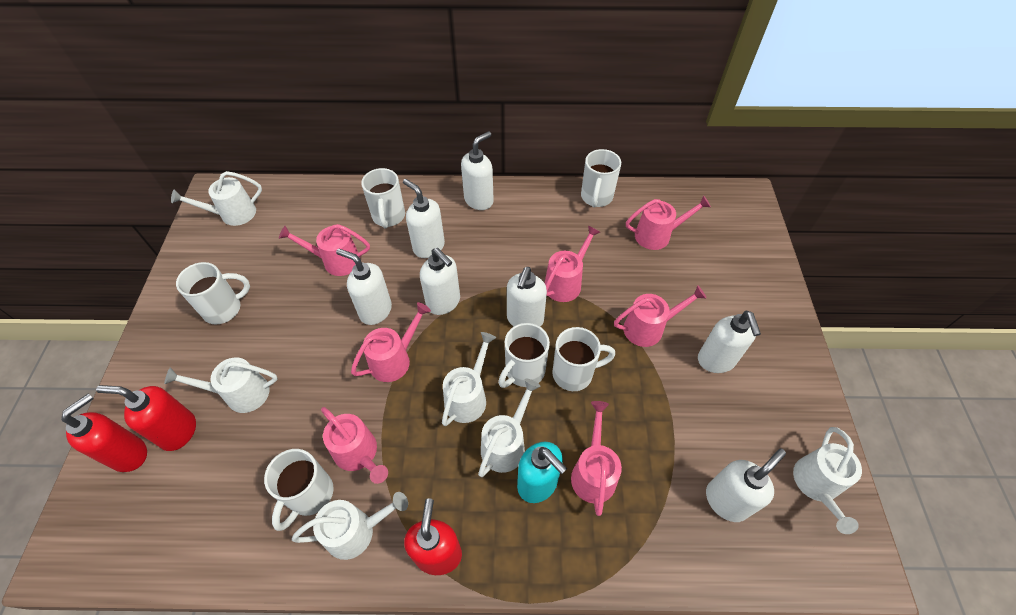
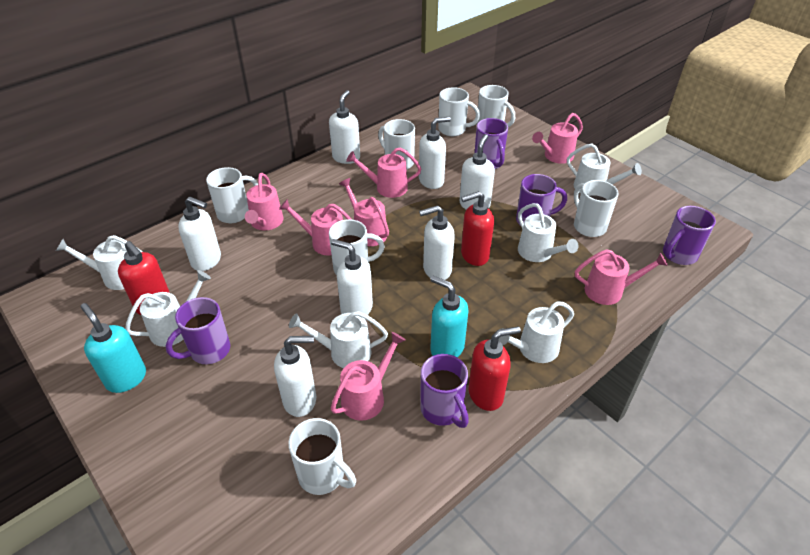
purple mug: 0 -> 5
turquoise soap dispenser: 1 -> 2
white mug: 6 -> 7

